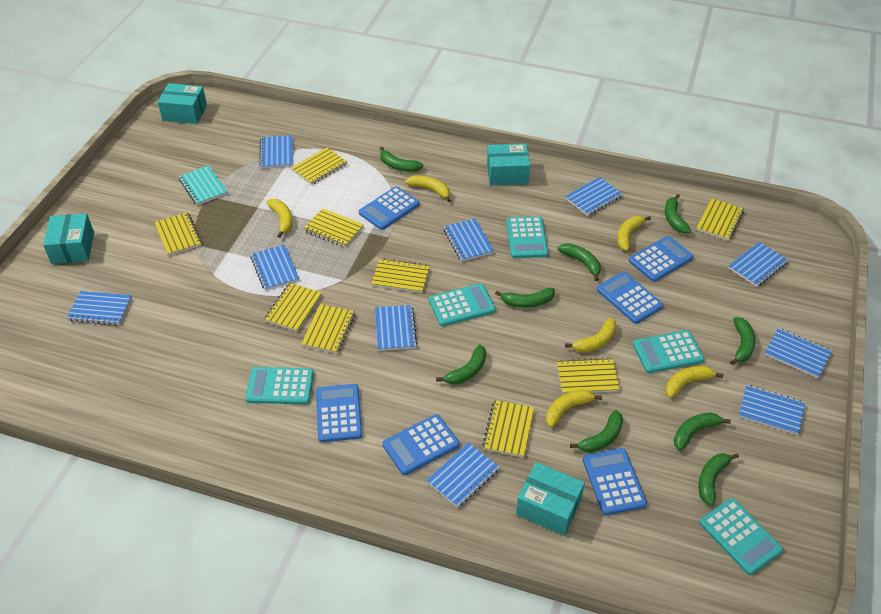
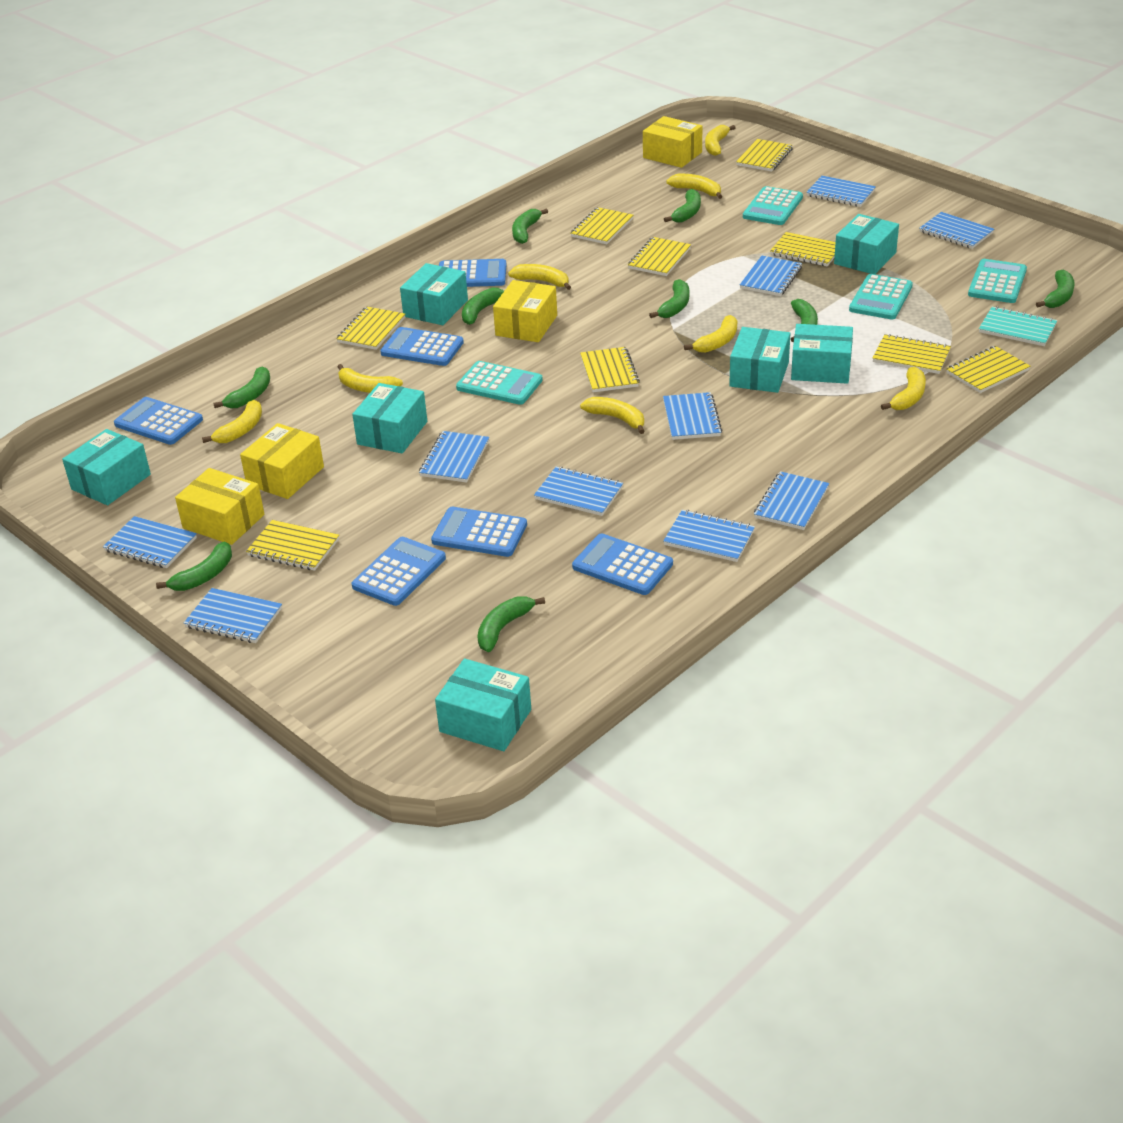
turquoise box: 4 -> 7
turquoise calculator: 5 -> 4
yellow banana: 6 -> 8
yellow box: 0 -> 4

